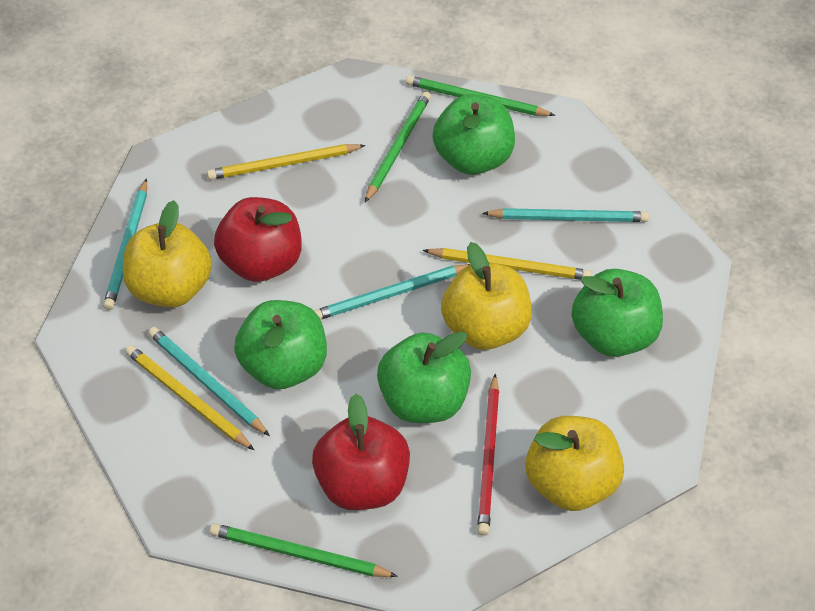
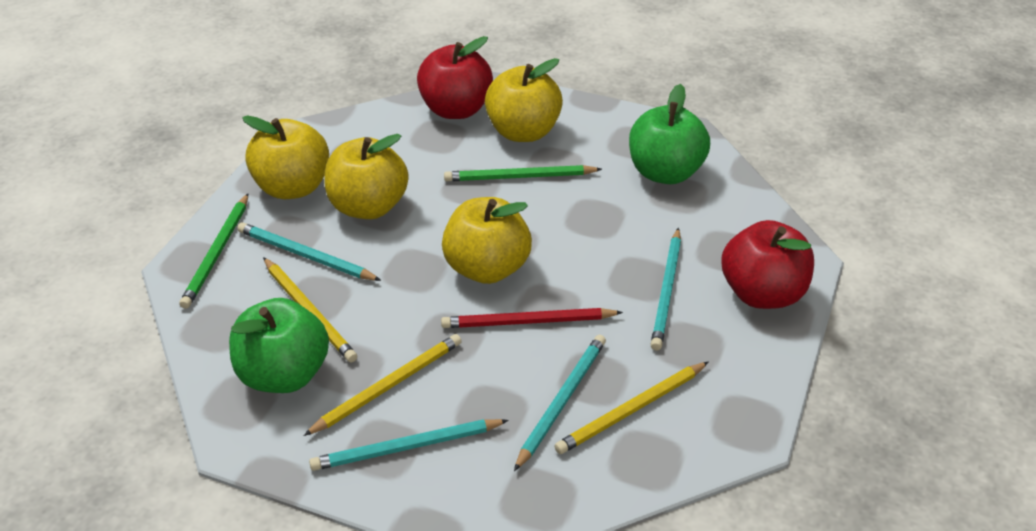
green apple: 4 -> 2
green pencil: 3 -> 2
yellow apple: 3 -> 4

